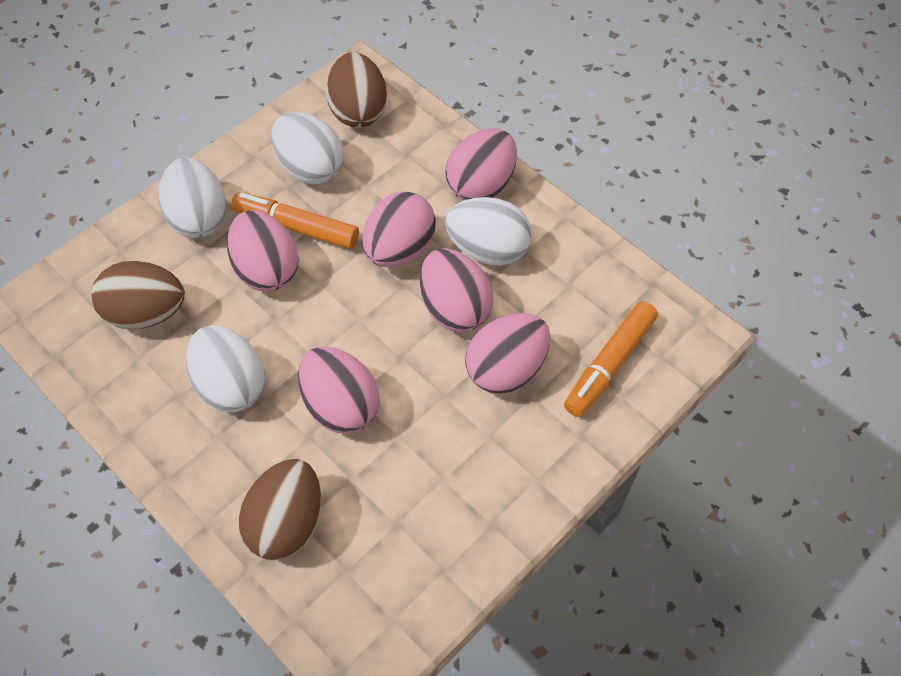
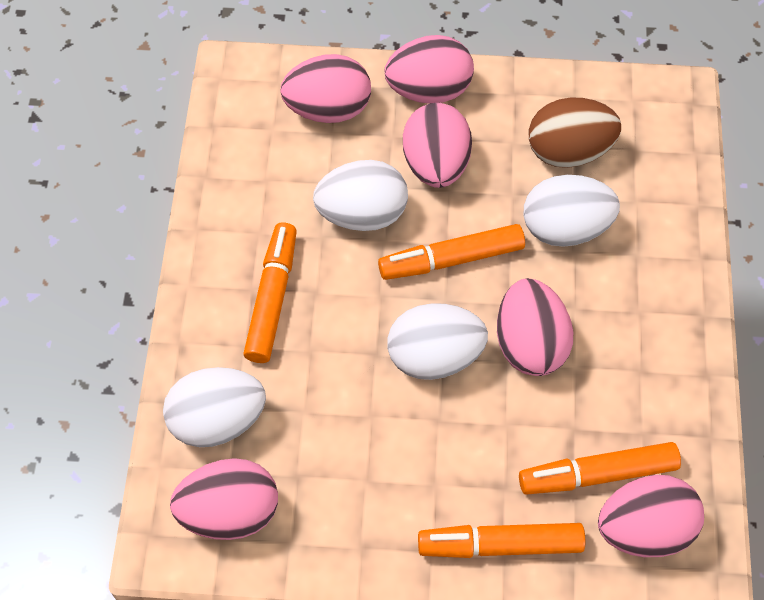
brown egg: 3 -> 1
orange marker: 2 -> 4

